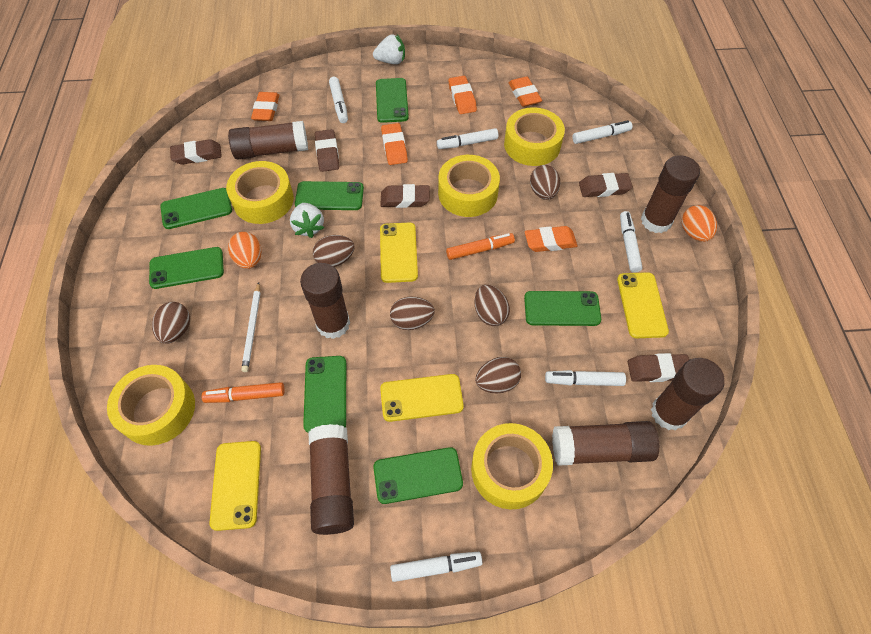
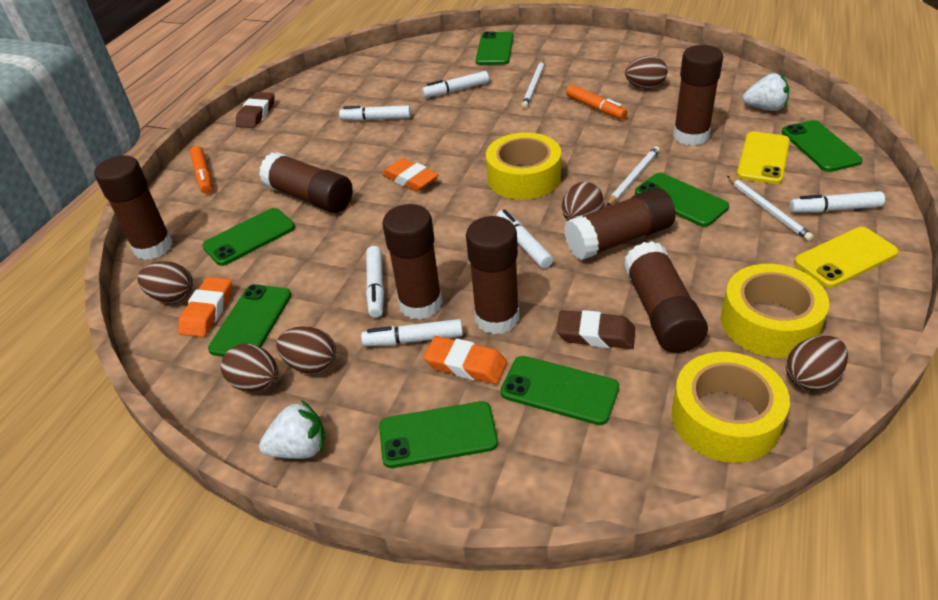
brown eraser: 5 -> 2
brown glue stick: 6 -> 7
orange egg: 2 -> 0
orange eraser: 5 -> 3
white pencil: 1 -> 3
yellow phone: 4 -> 2
yellow tape: 5 -> 3

